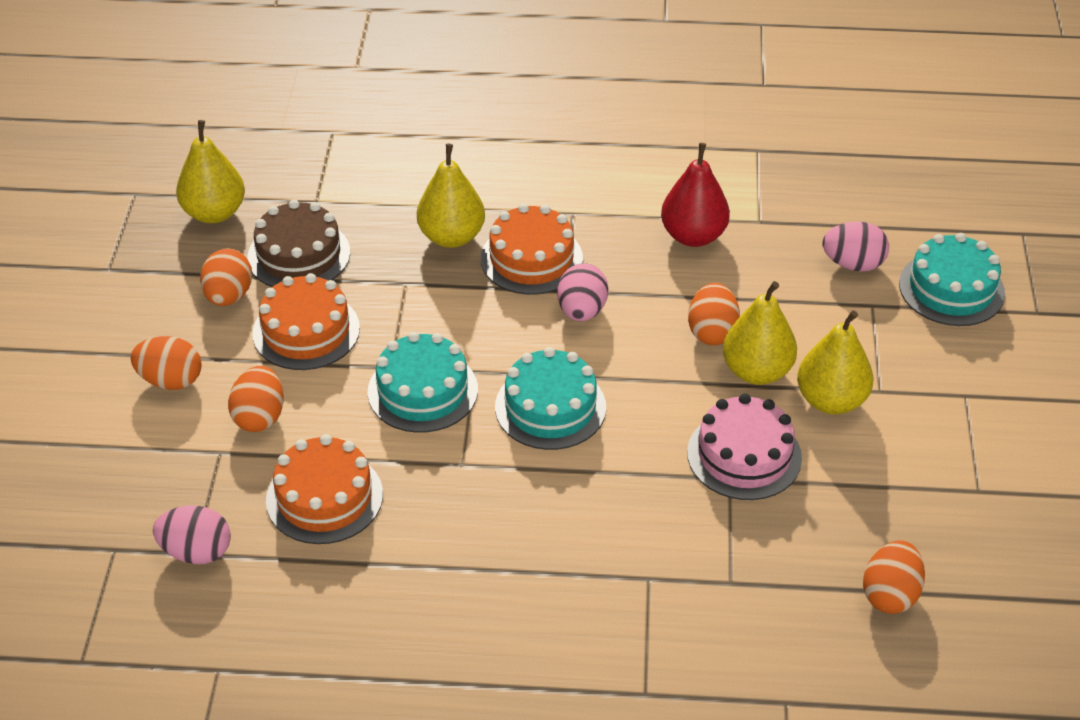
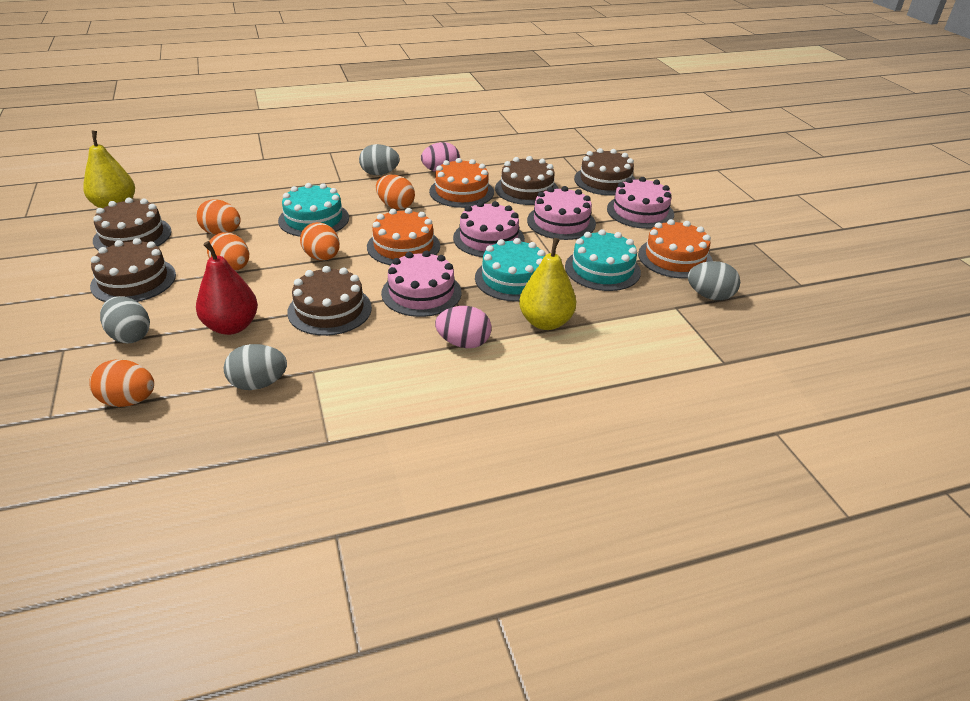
brown cake: 1 -> 5
grey egg: 0 -> 4
pink cake: 1 -> 4
pink egg: 3 -> 2
yellow pear: 4 -> 2

